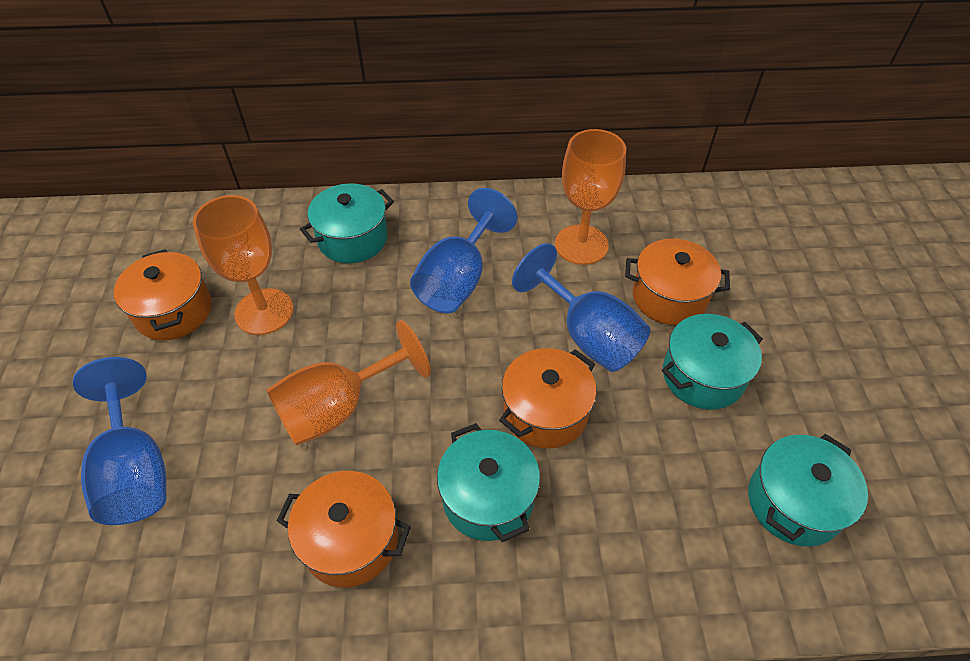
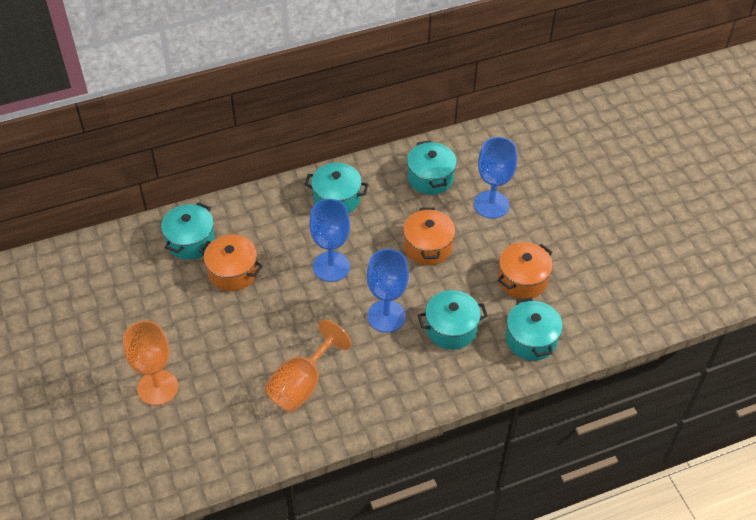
orange goblet: 3 -> 2
orange pot: 4 -> 3
turquoise pot: 4 -> 5

